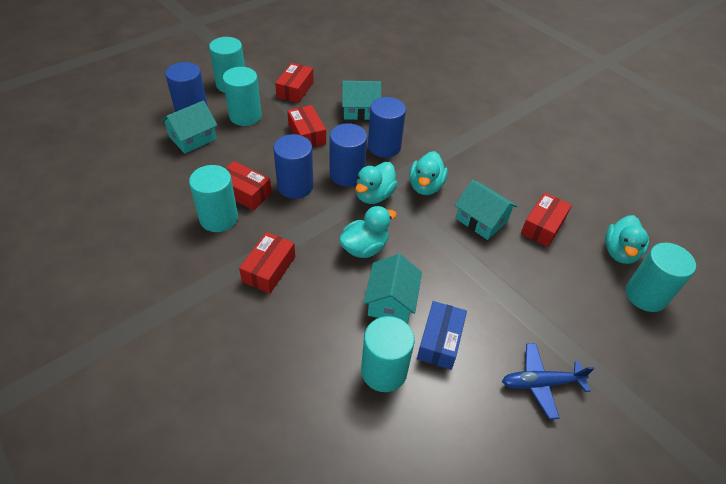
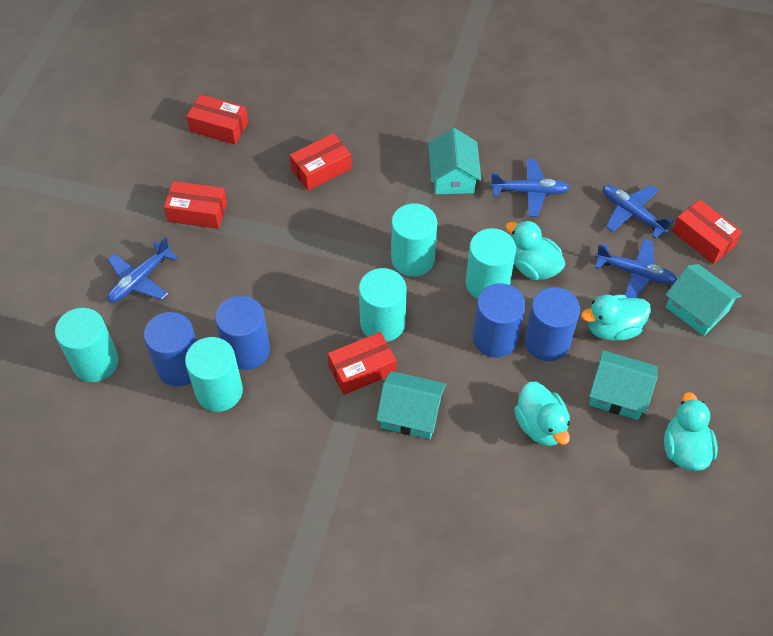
blue box: 1 -> 0
blue plane: 1 -> 4

